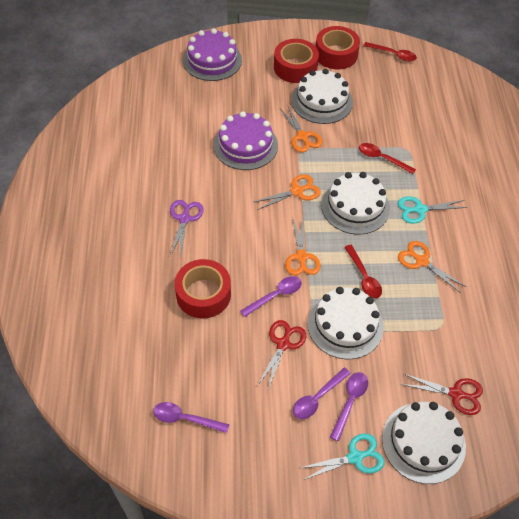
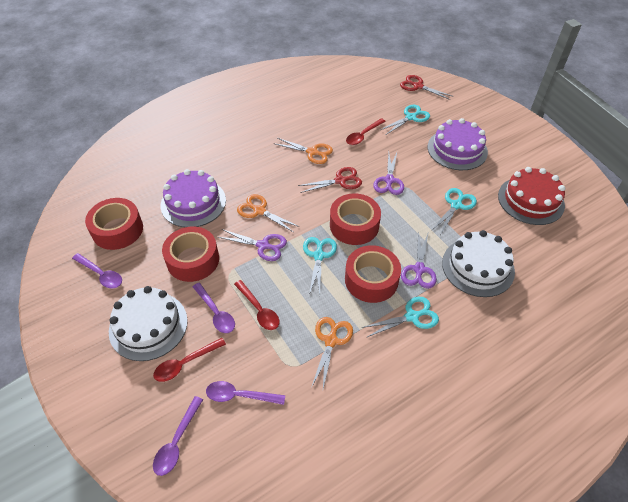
orange scissors: 4 -> 3
purple scissors: 1 -> 3
red cake: 0 -> 1
red tape: 3 -> 4
turquoise scissors: 2 -> 4
white cake: 4 -> 2

